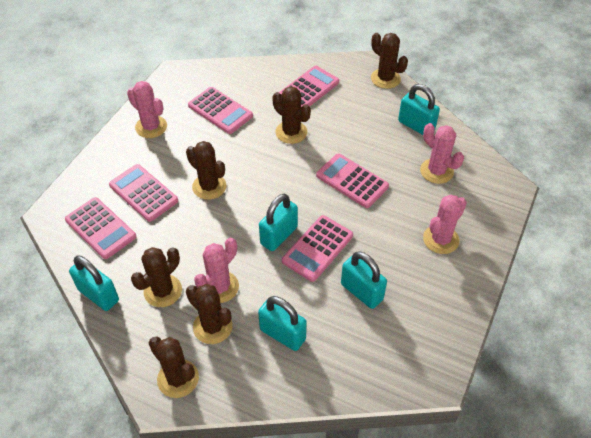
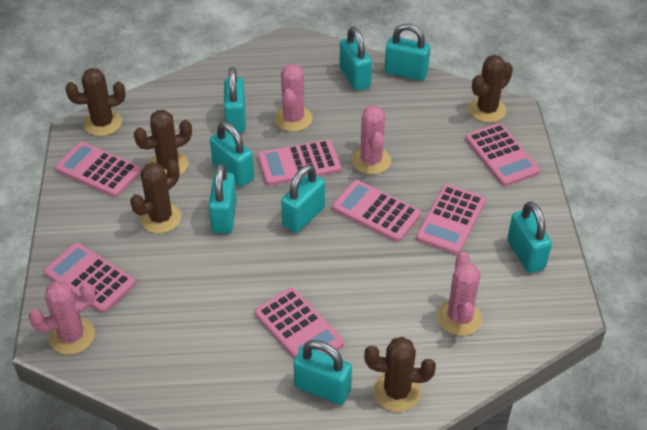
brown cactus: 6 -> 5
pink calculator: 6 -> 7
turquoise padlock: 5 -> 8

